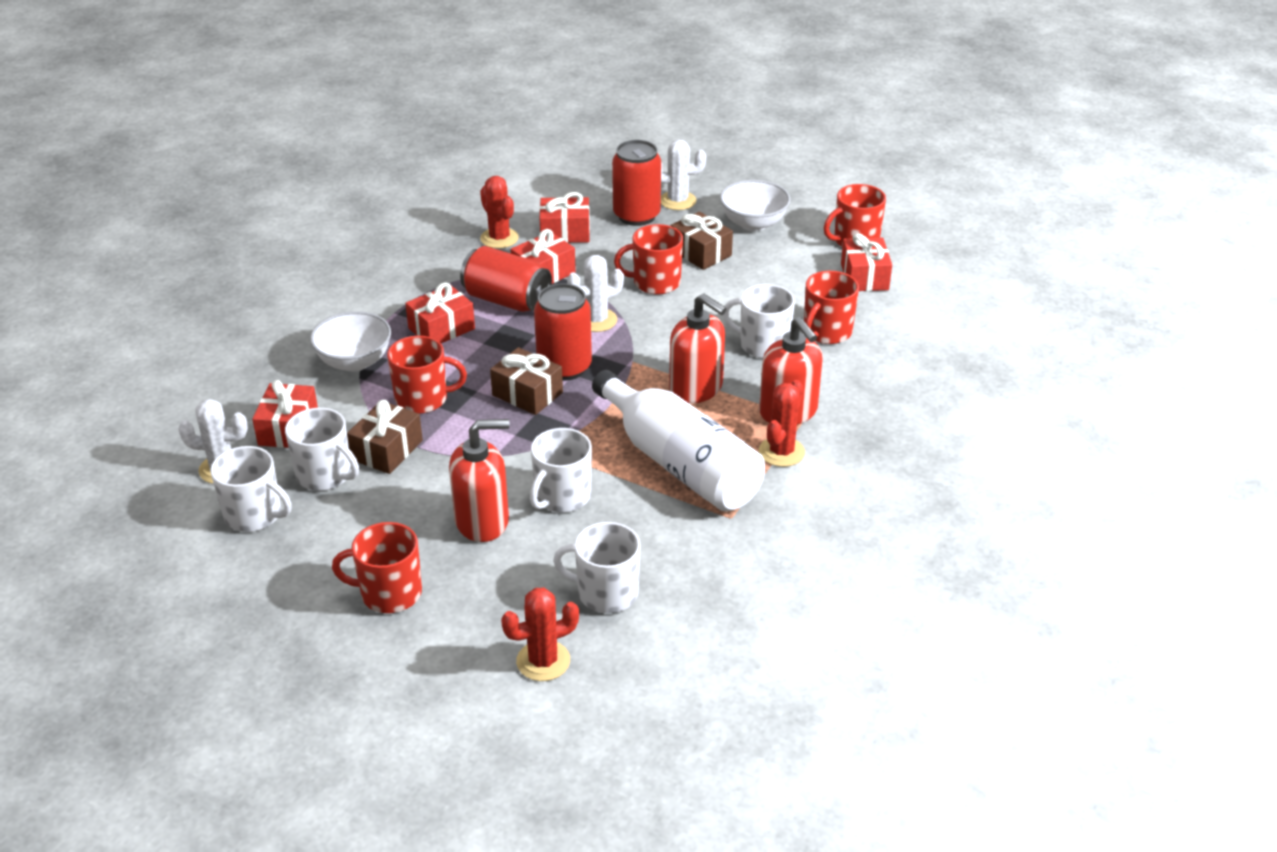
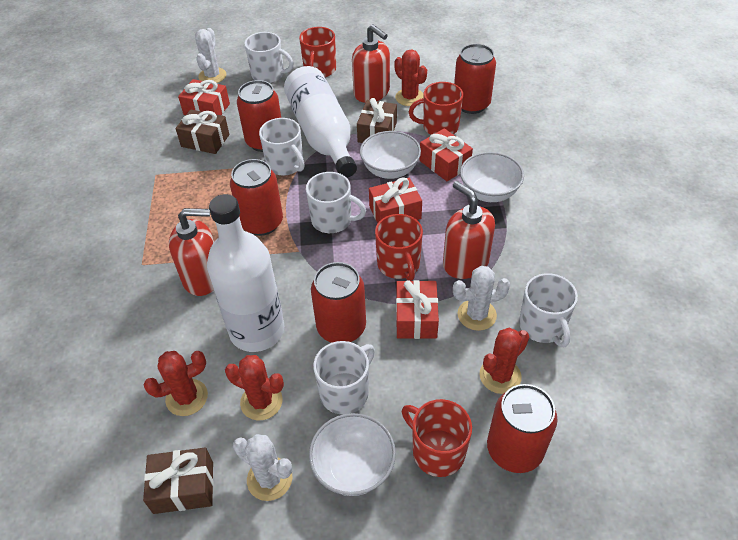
red cactus: 3 -> 4
red can: 3 -> 5
red gift: 5 -> 4
red mug: 5 -> 4
white bottle: 1 -> 2
white bowl: 2 -> 3

